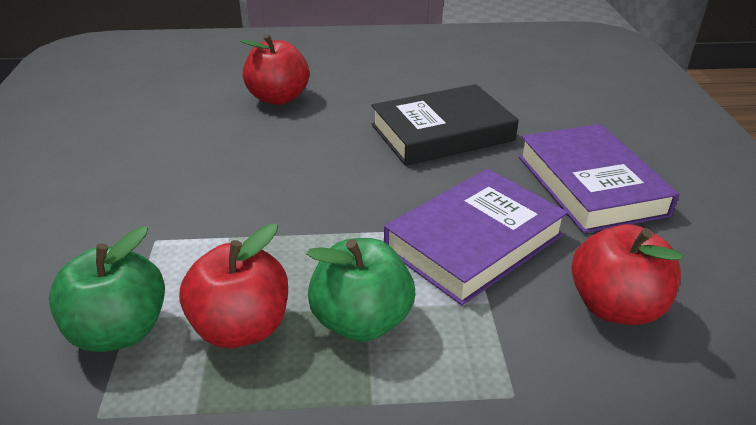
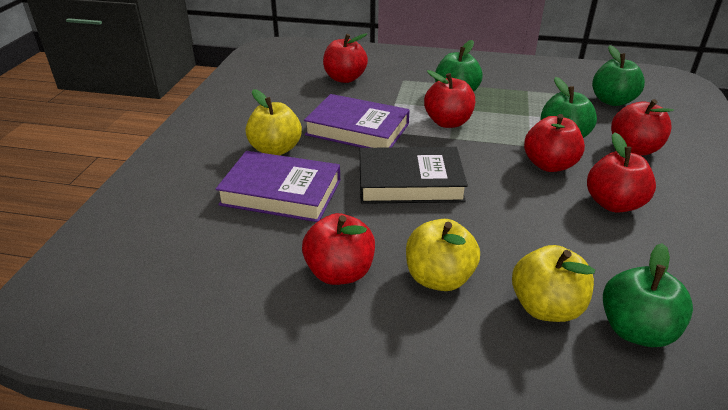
green apple: 2 -> 4
red apple: 3 -> 6
yellow apple: 0 -> 3

